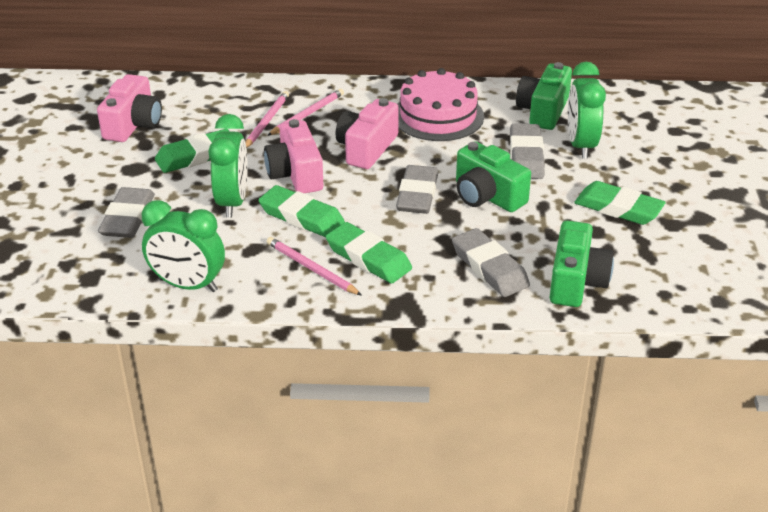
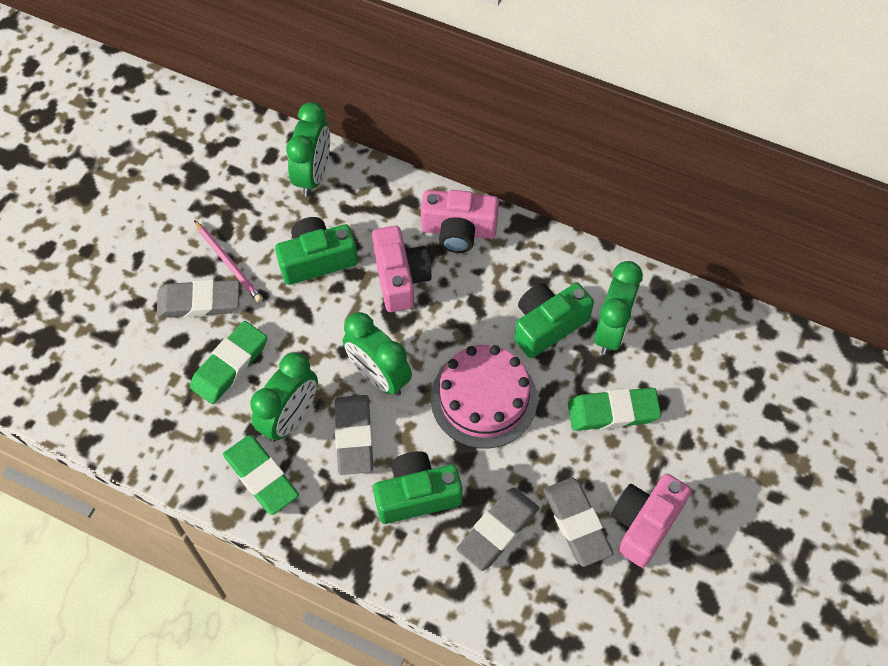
green clock: 3 -> 4
green eraser: 4 -> 3
pink pencil: 3 -> 1

